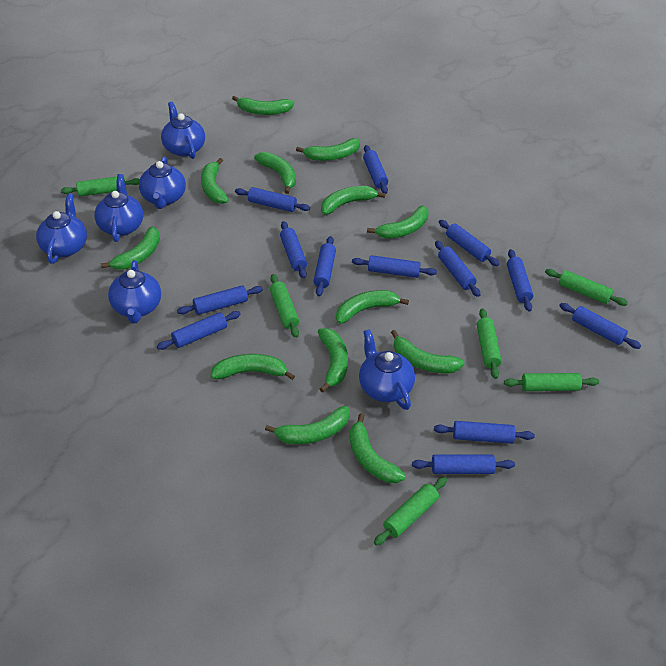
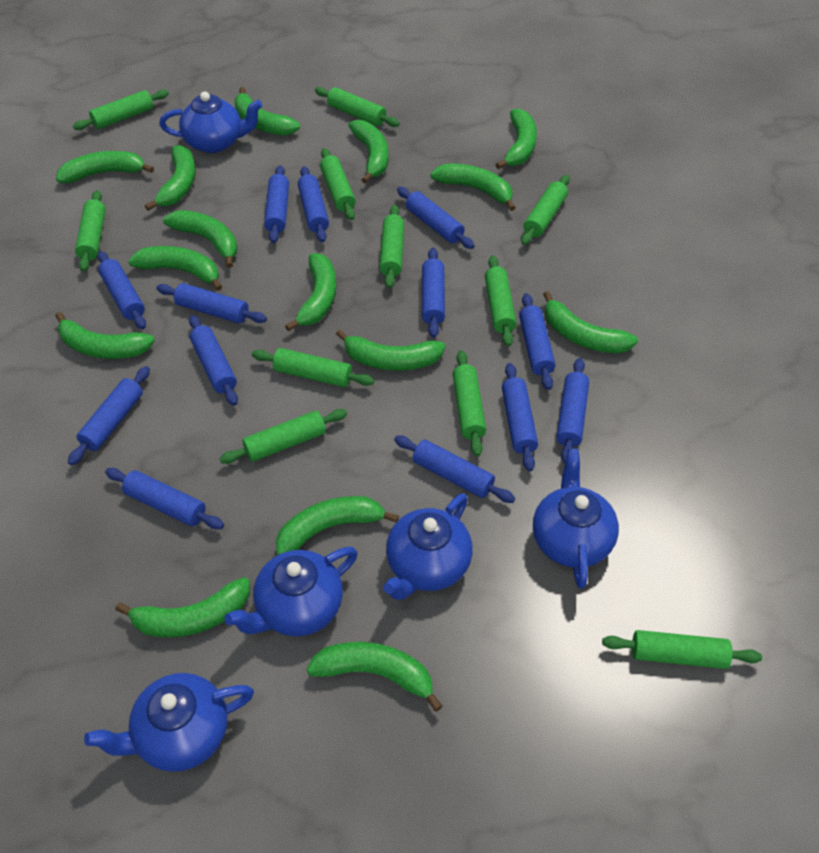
blue teapot: 6 -> 5
green banana: 13 -> 15
green rolling pin: 6 -> 11

